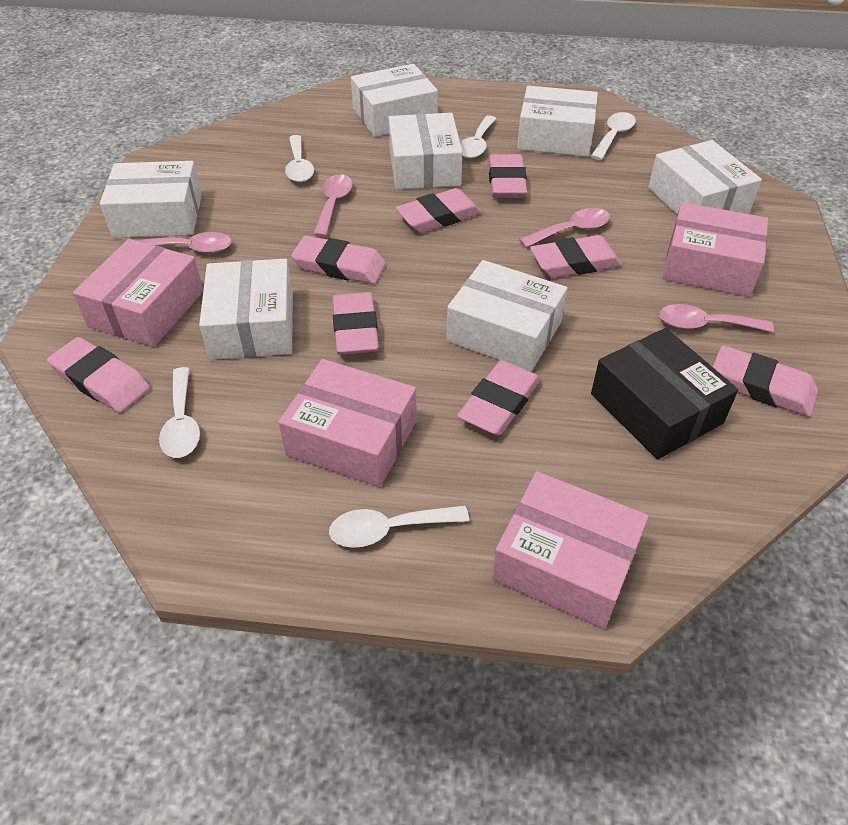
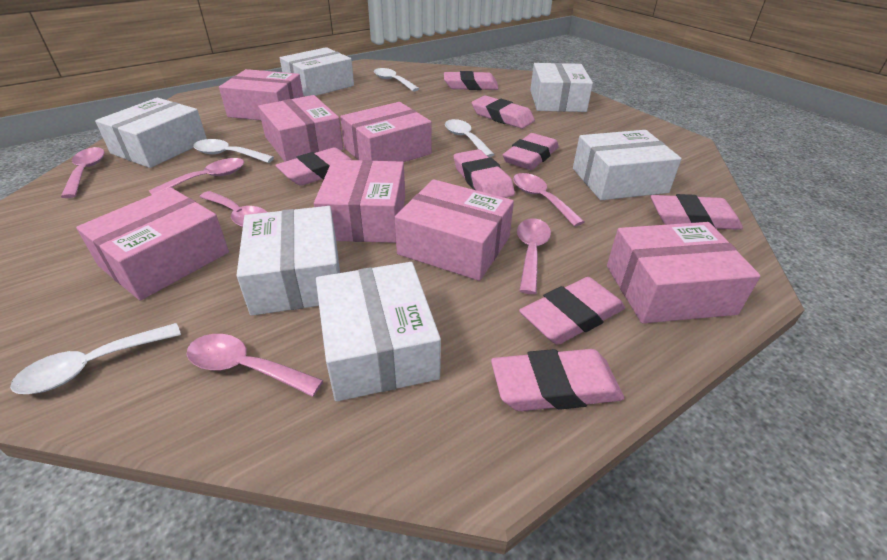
black box: 1 -> 0
pink box: 4 -> 7
pink spoon: 4 -> 6
white box: 7 -> 6
white spoon: 5 -> 4

